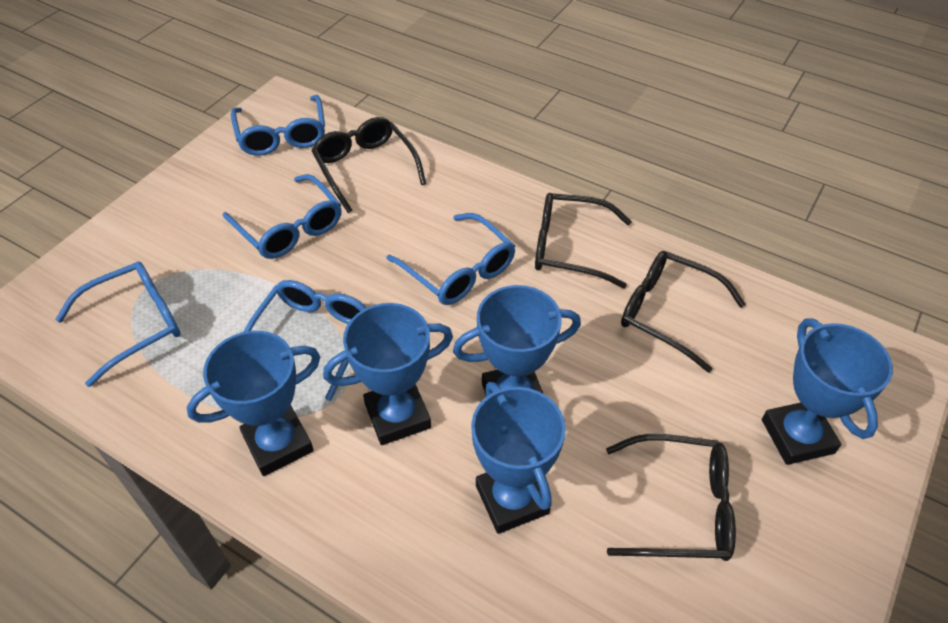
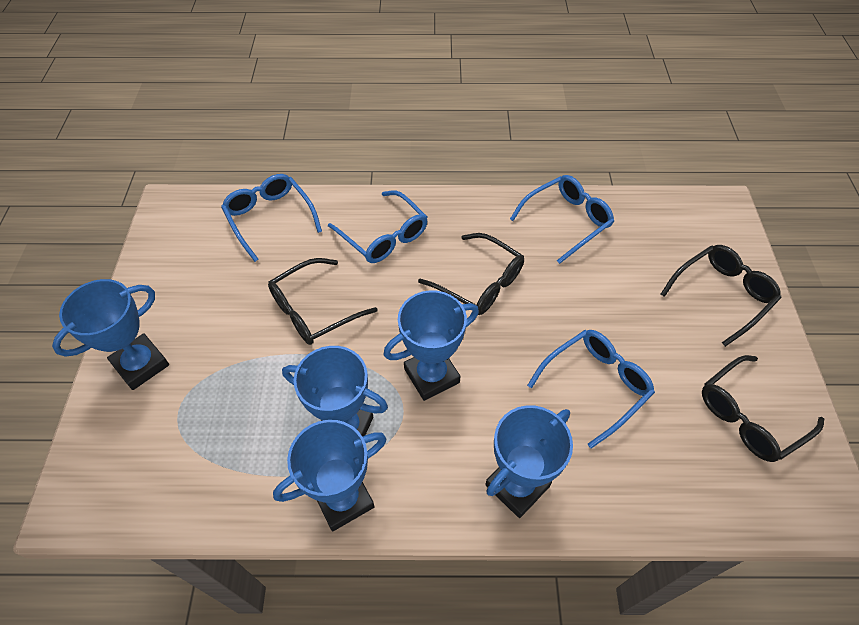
blue glasses: 5 -> 4

